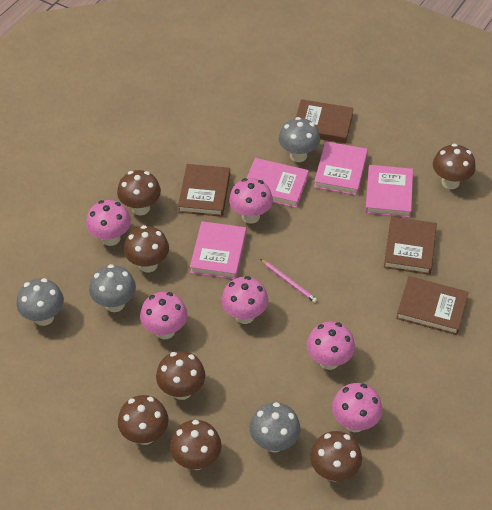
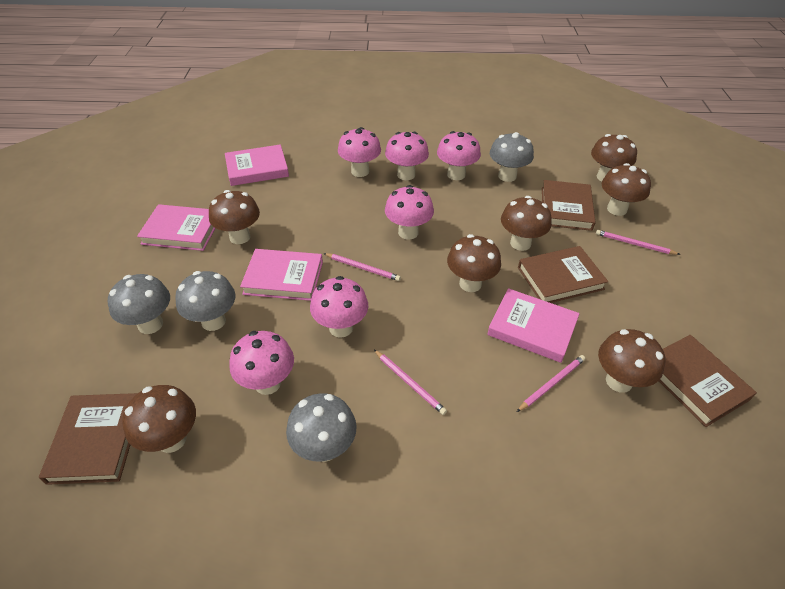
pink pencil: 1 -> 4

